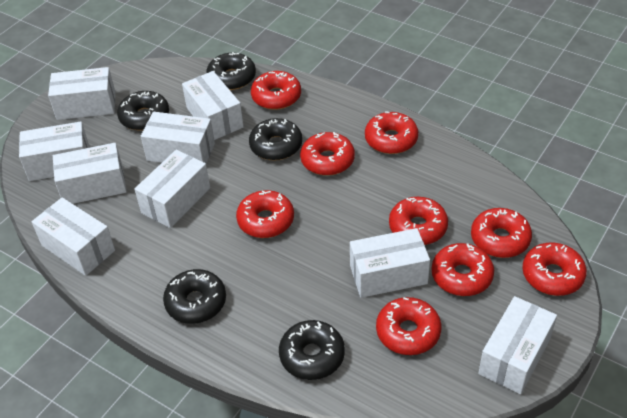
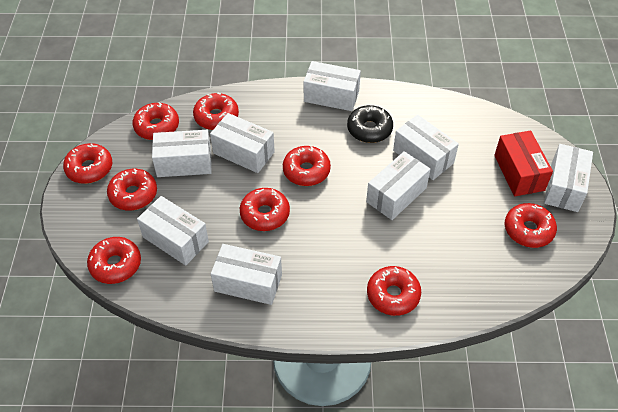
black donut: 5 -> 1
red box: 0 -> 1
white box: 9 -> 8

